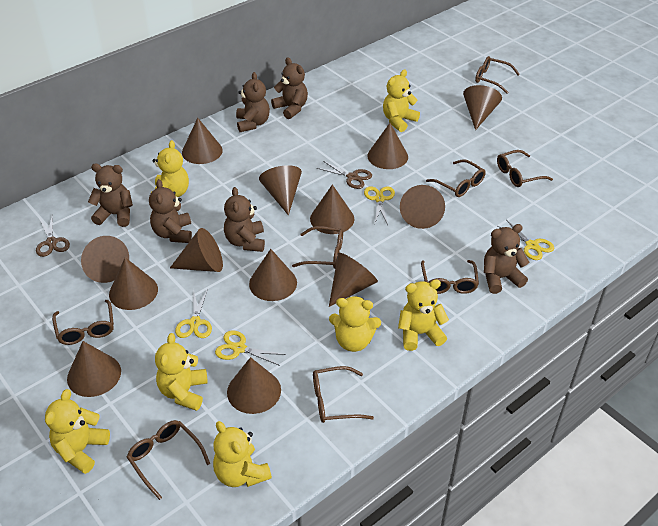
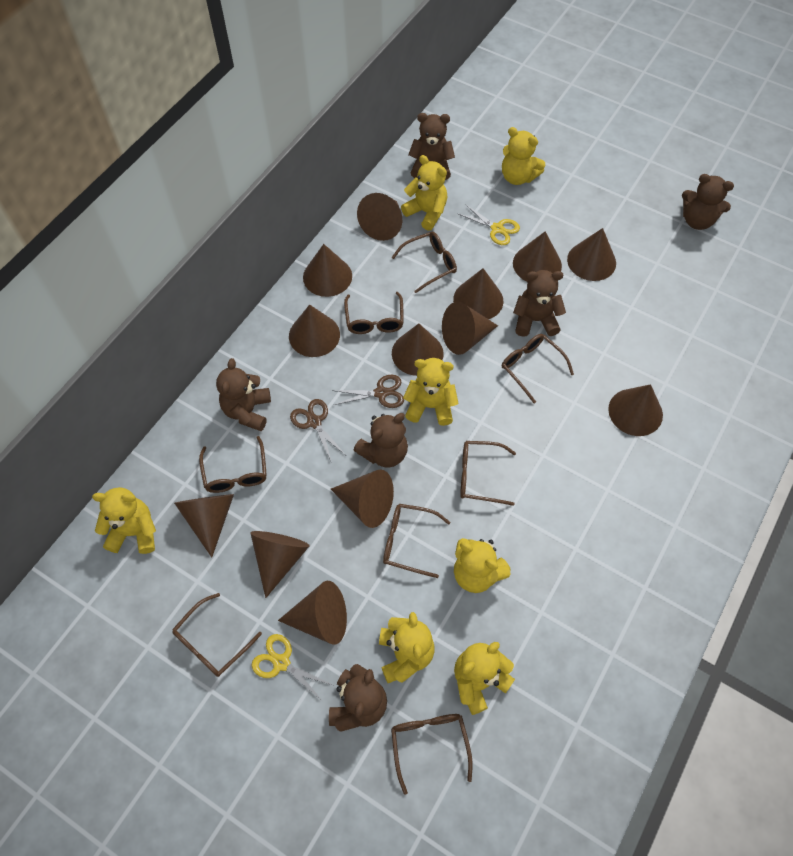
yellow scissors: 4 -> 2

